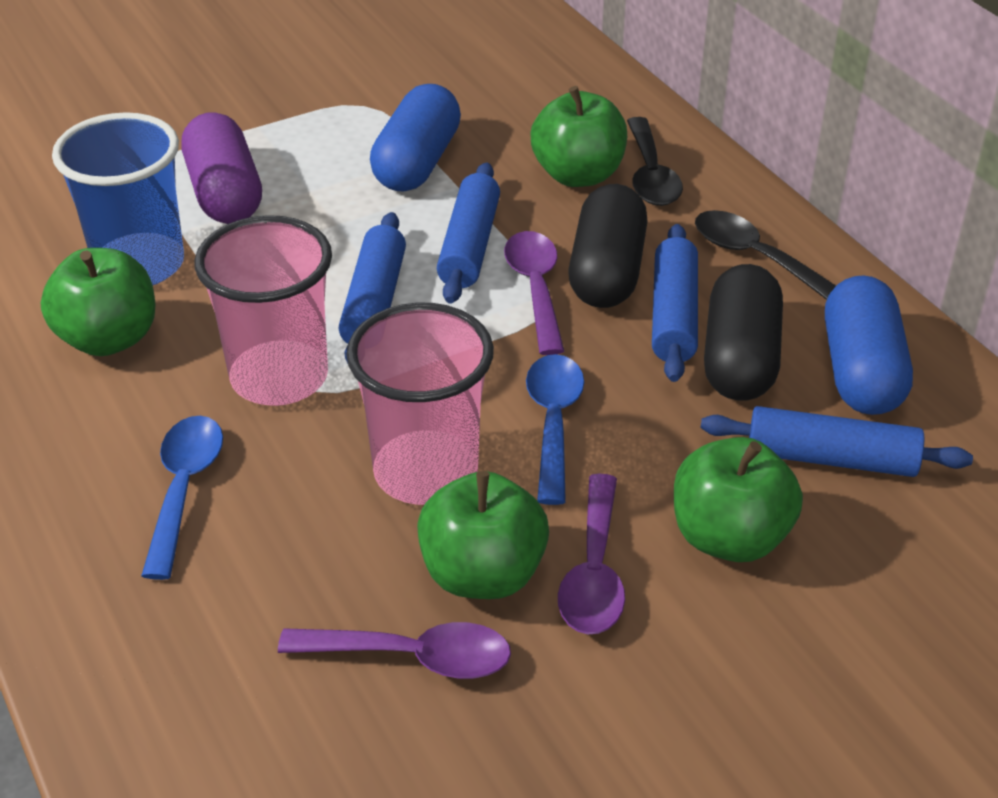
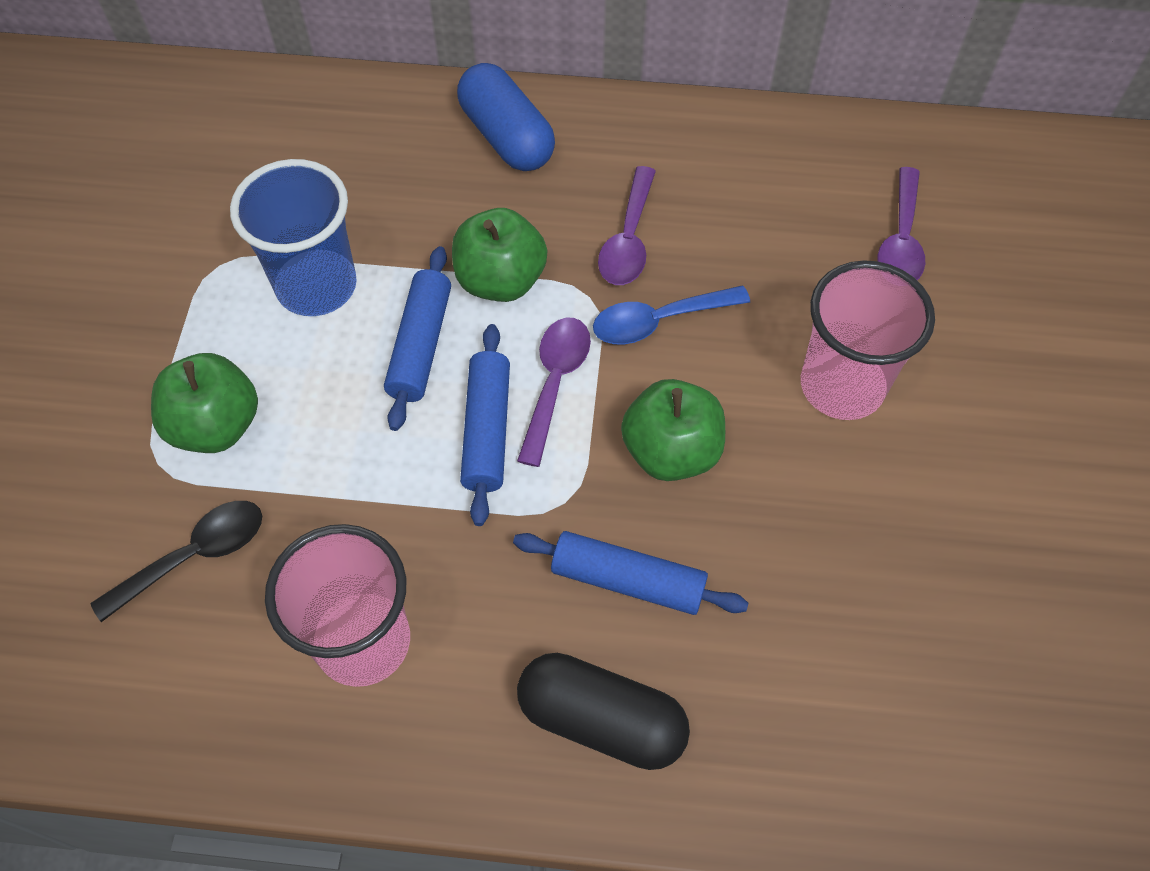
black capsule: 2 -> 1
black spoon: 2 -> 1
blue capsule: 2 -> 1
blue rolling pin: 4 -> 3
blue spoon: 2 -> 1
green apple: 4 -> 3
purple capsule: 1 -> 0

